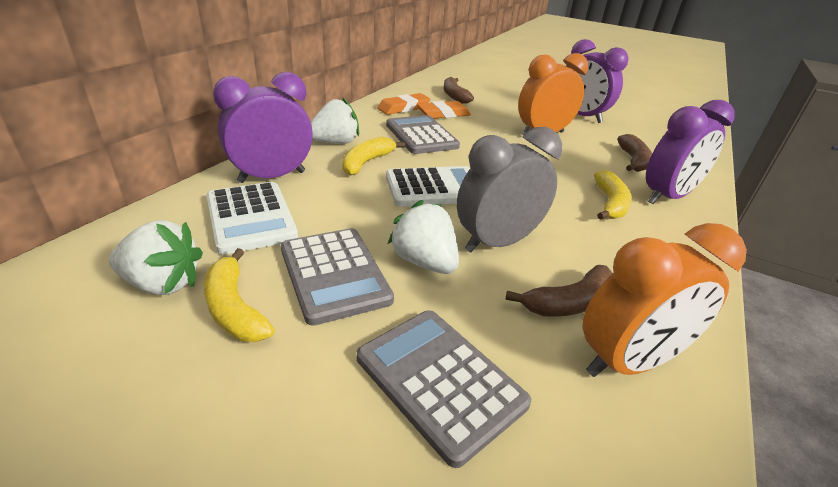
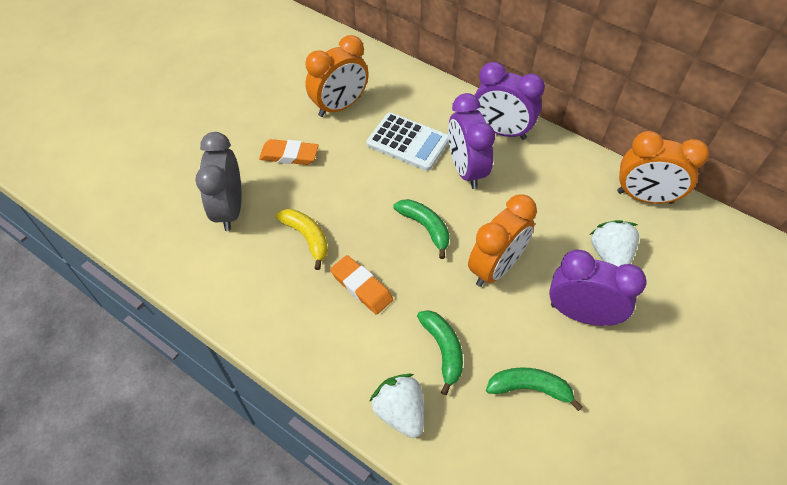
brown banana: 3 -> 0
green banana: 0 -> 3
grey calculator: 3 -> 0
orange clock: 2 -> 3
white calculator: 2 -> 1
white strawberry: 3 -> 2
yellow banana: 3 -> 1

